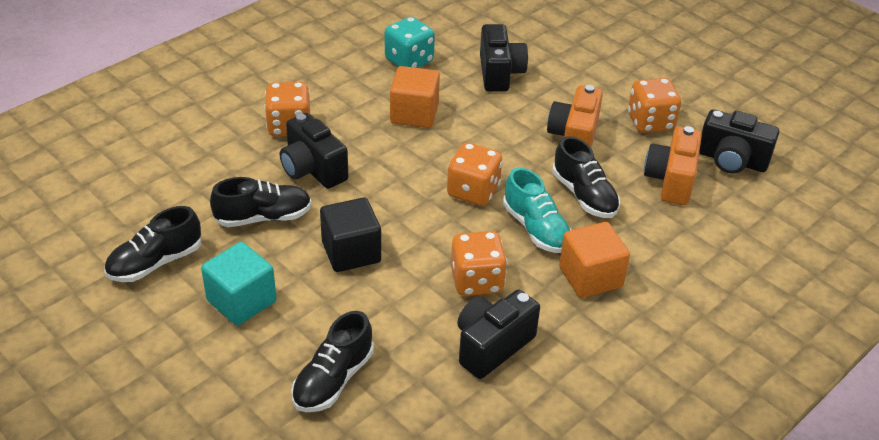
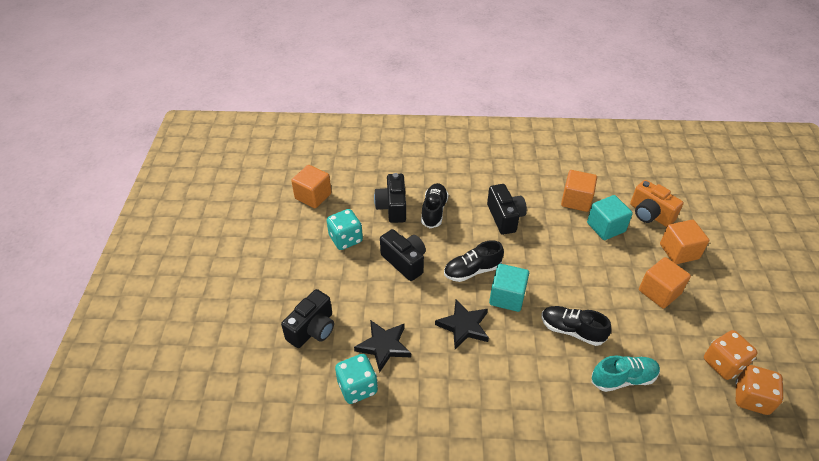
black cube: 1 -> 0
black shoe: 4 -> 3
black star: 0 -> 2
orange camera: 2 -> 1
orange cube: 2 -> 4
orange dice: 4 -> 2
turquoise cube: 1 -> 2
turquoise dice: 1 -> 2

